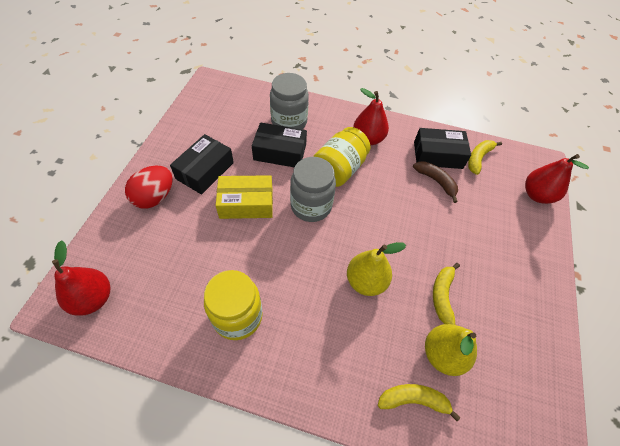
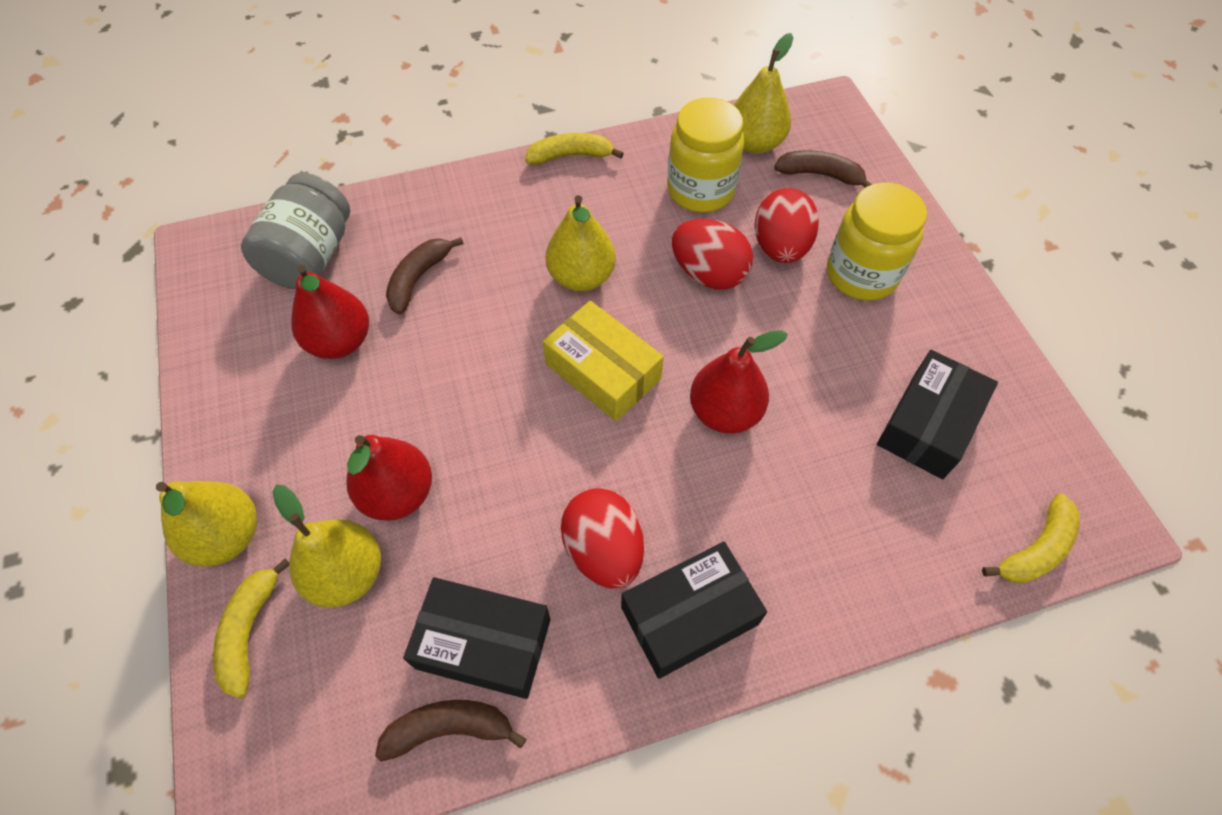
brown banana: 1 -> 3
grey jar: 2 -> 1
red egg: 1 -> 3
yellow pear: 2 -> 4

